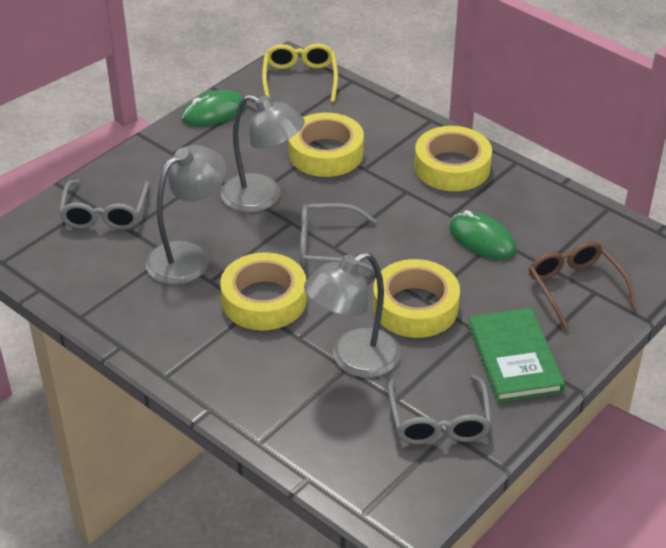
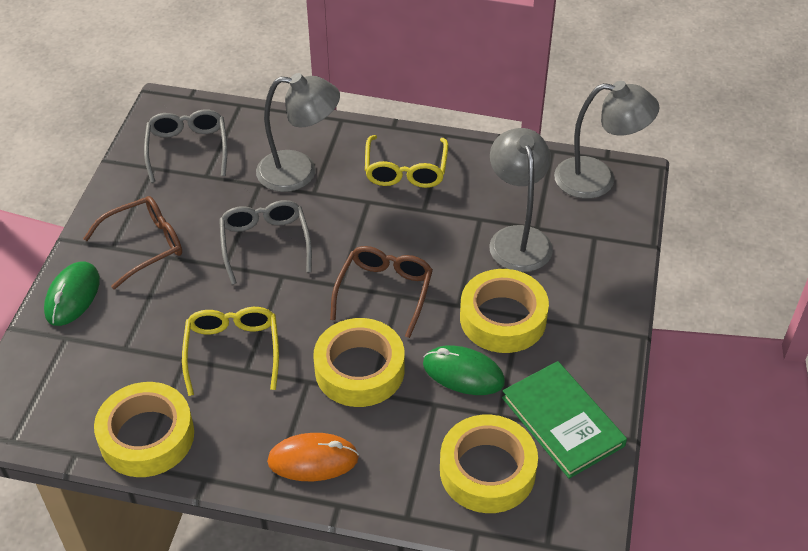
brown glasses: 1 -> 2
grey glasses: 3 -> 2
orange mouse: 0 -> 1
yellow glasses: 1 -> 2

